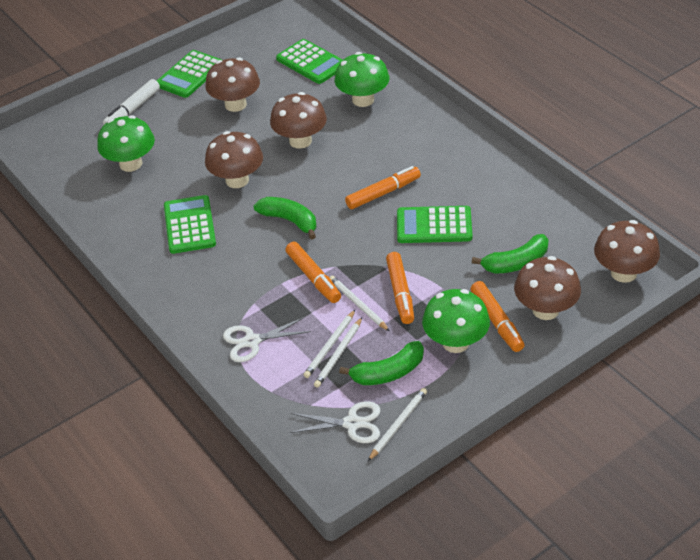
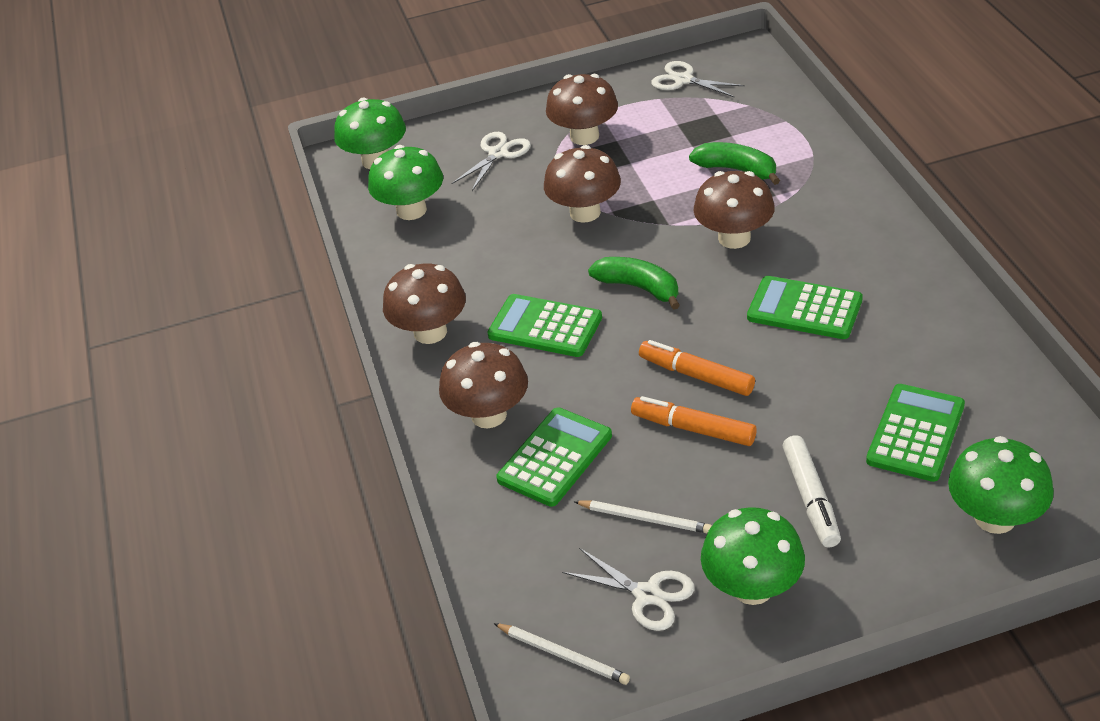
green banana: 3 -> 2
green mushroom: 3 -> 4
orange marker: 4 -> 2
white pencil: 4 -> 2
white scissors: 2 -> 3

